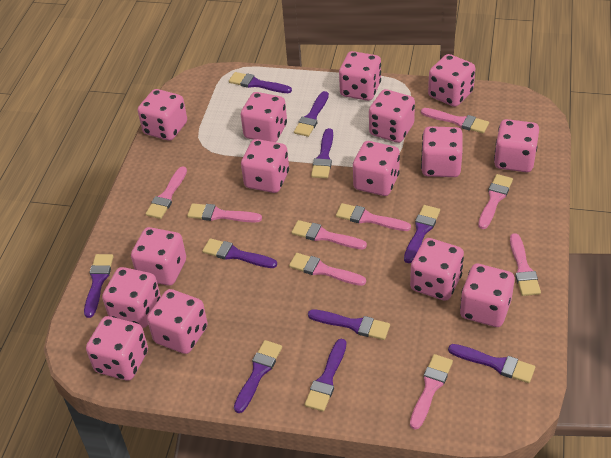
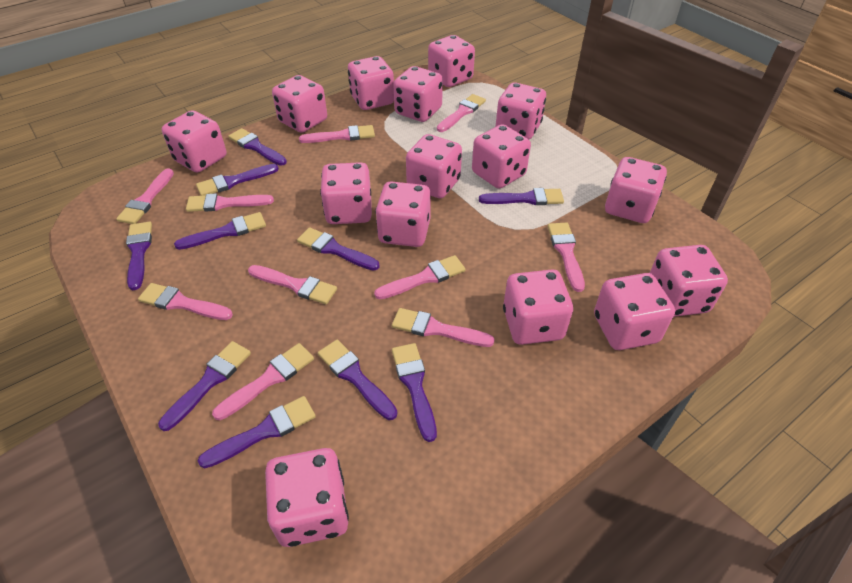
pink brush: 9 -> 10

